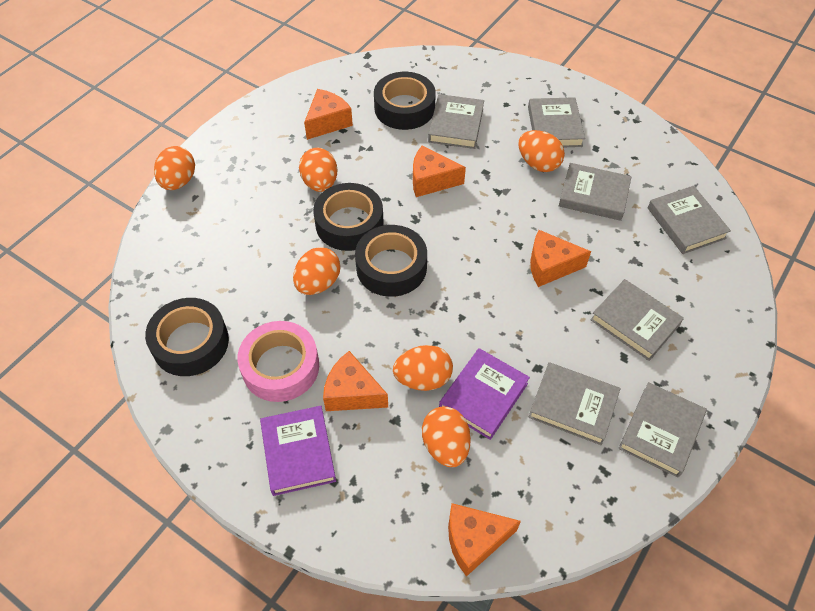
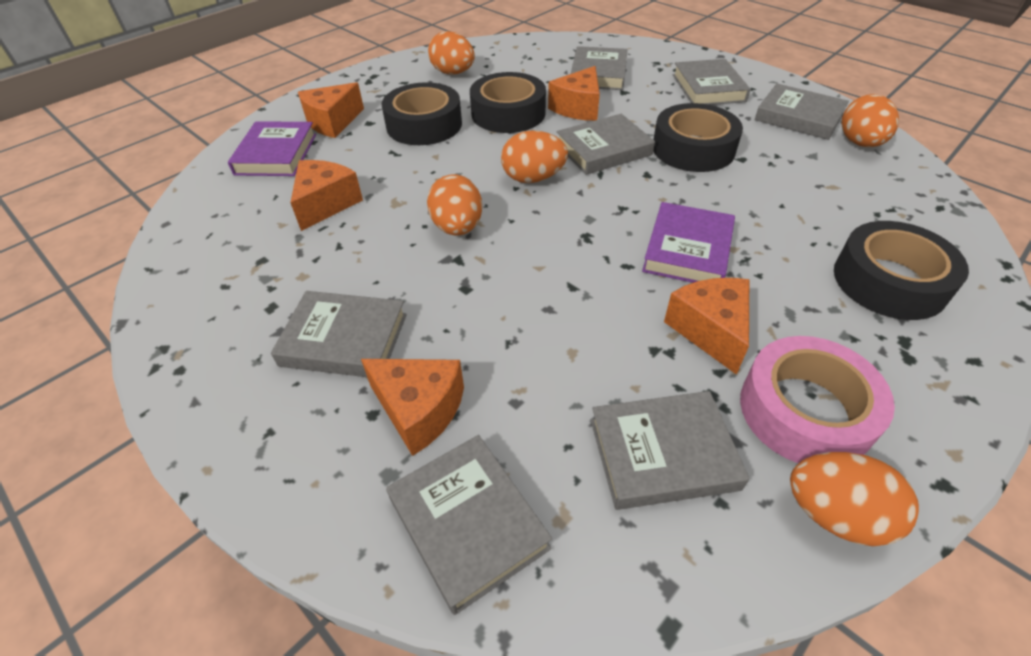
orange egg: 6 -> 5

